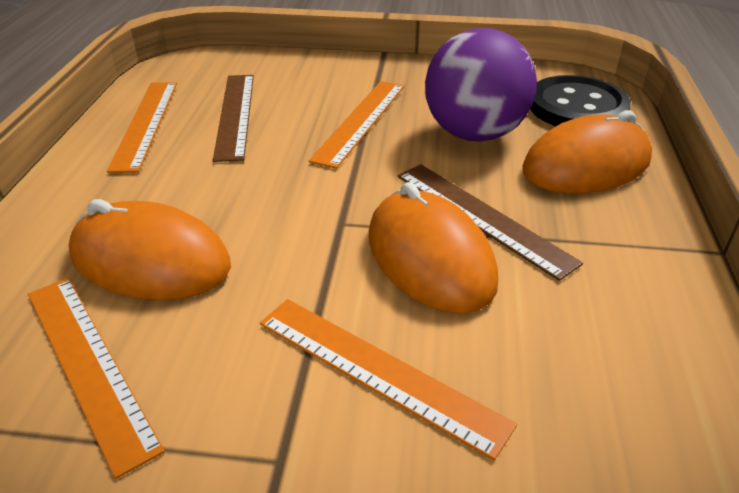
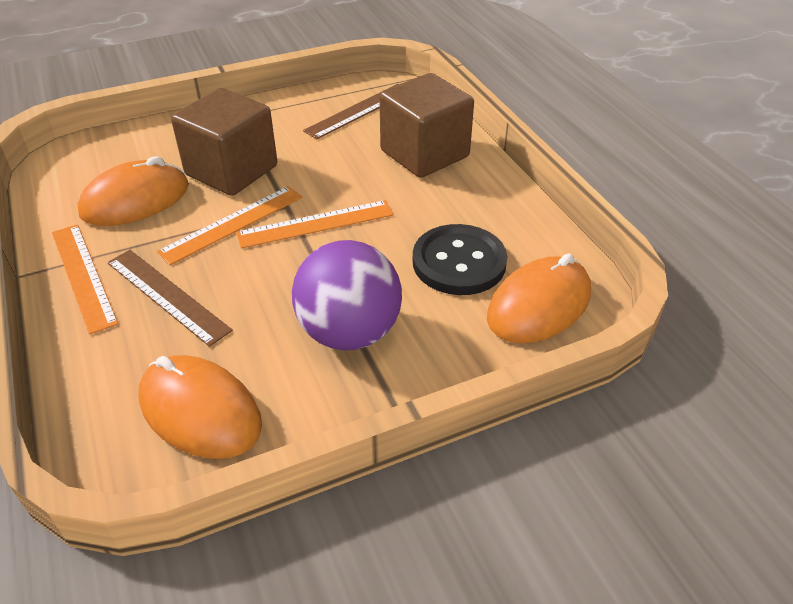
brown cube: 0 -> 2
orange ruler: 4 -> 3

